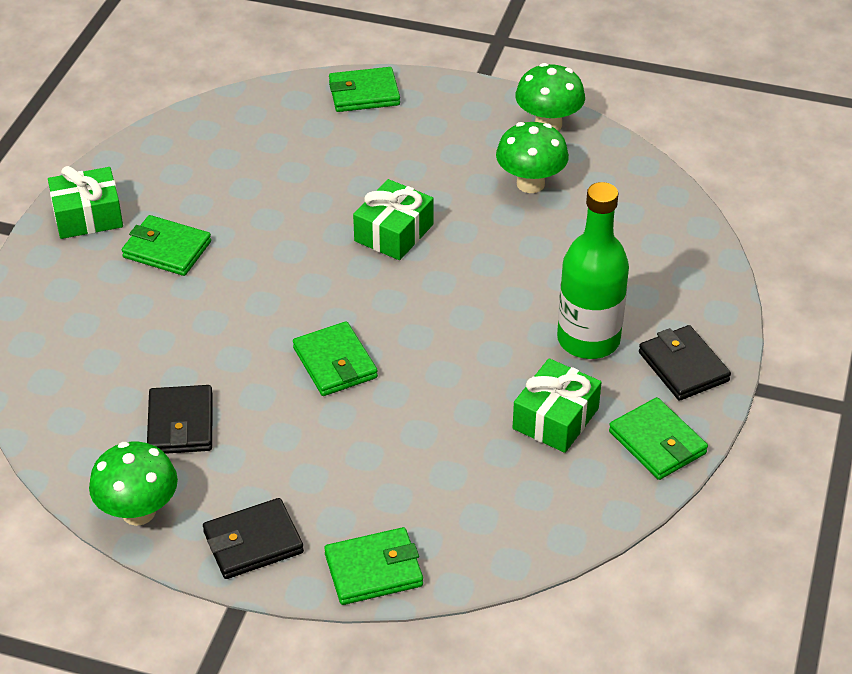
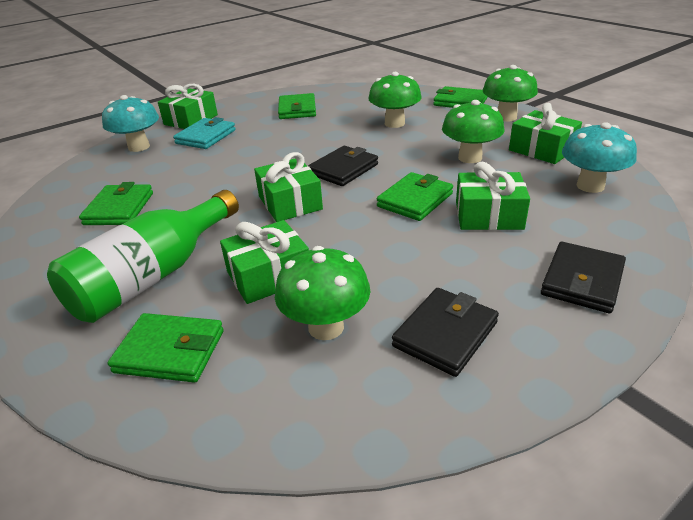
green gift: 3 -> 5
green mushroom: 3 -> 4
turquoise mushroom: 0 -> 2
turquoise wallet: 0 -> 1

